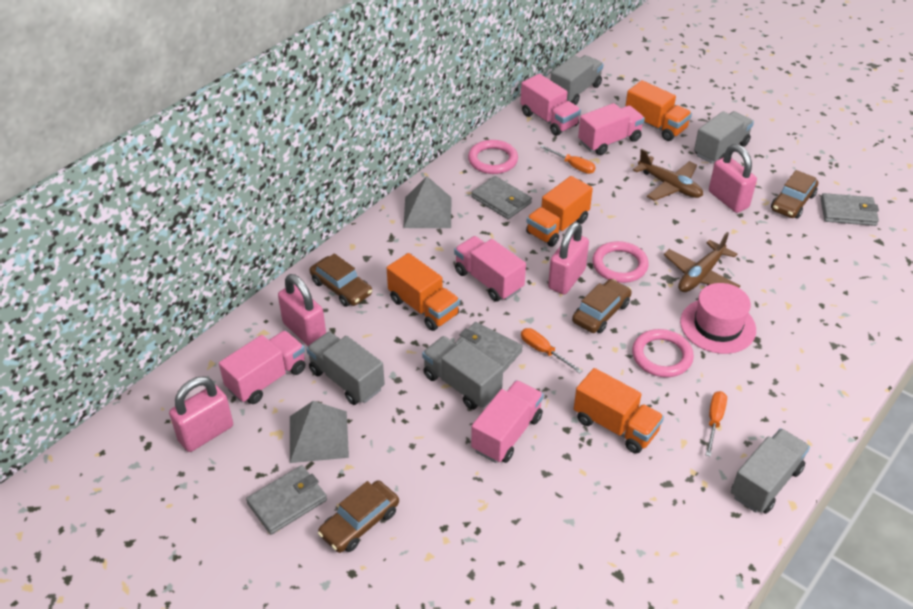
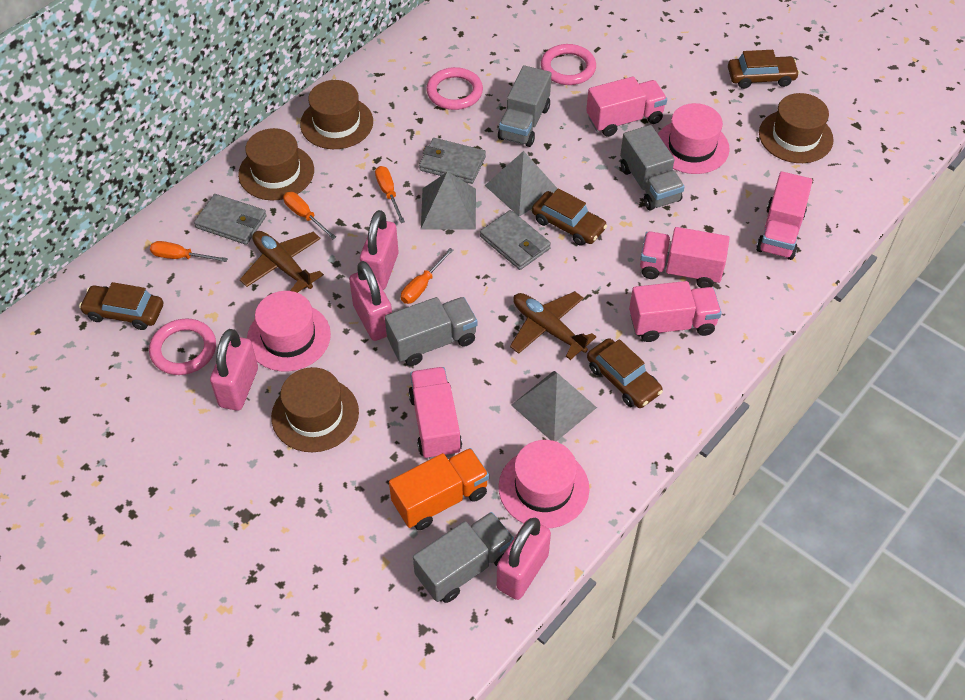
brown hat: 0 -> 4
grey pyramid: 2 -> 3
grey truck: 5 -> 4
grey wallet: 4 -> 3
orange screwdriver: 3 -> 4
orange truck: 4 -> 1
pink hat: 1 -> 3

